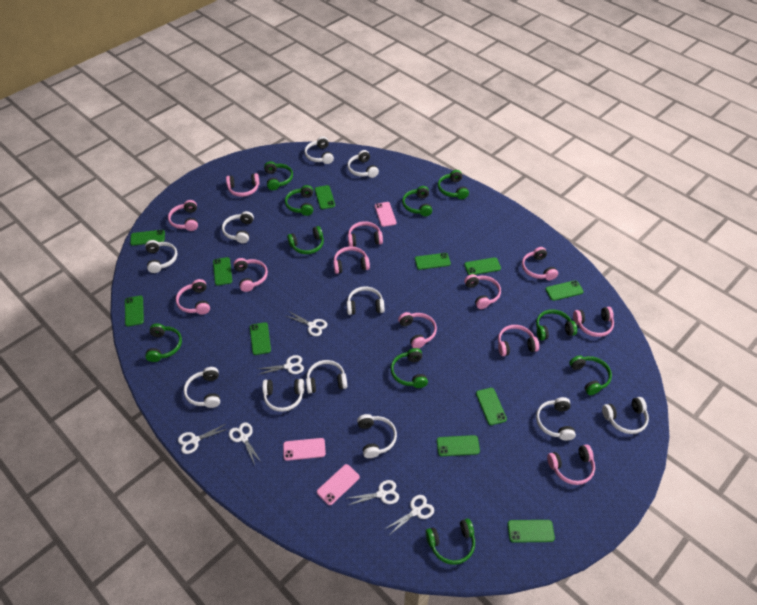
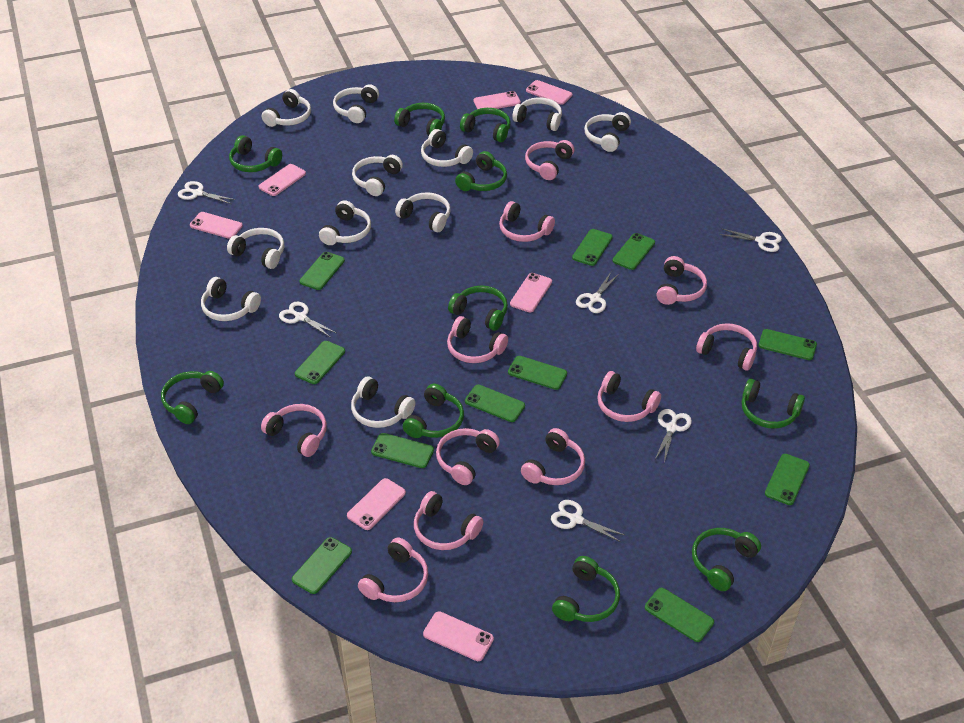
pink headphones: 12 -> 11
pink phone: 3 -> 7

